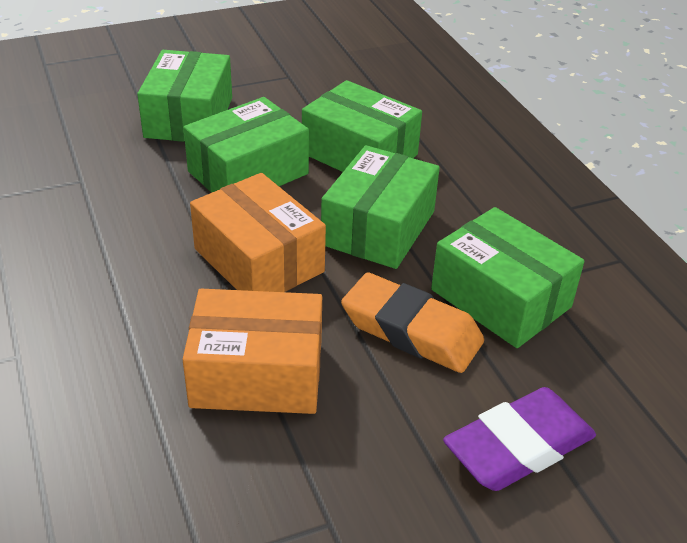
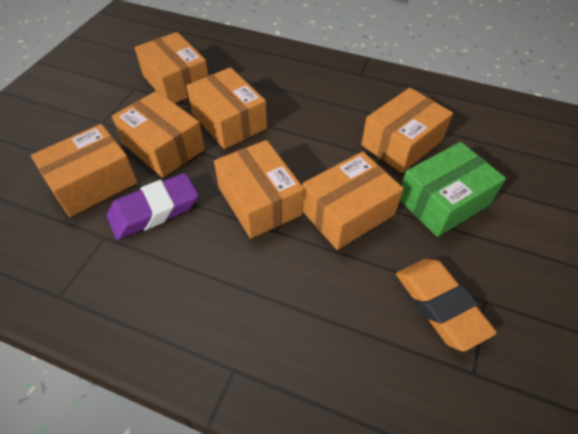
green box: 5 -> 1
orange box: 2 -> 7

